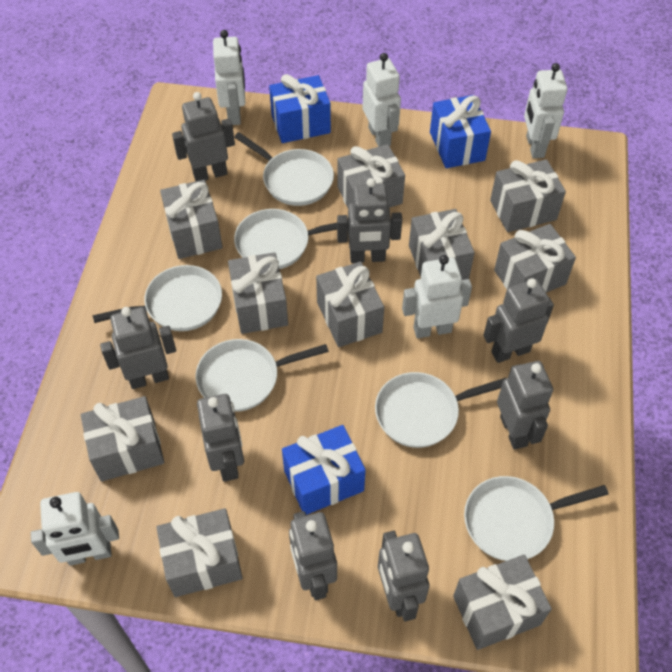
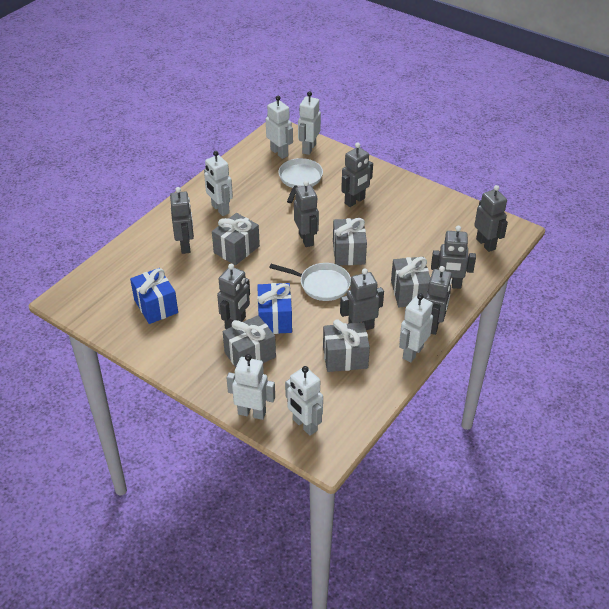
blue gift: 3 -> 2
grey gift: 10 -> 5
white pan: 6 -> 2
white robot: 5 -> 6

